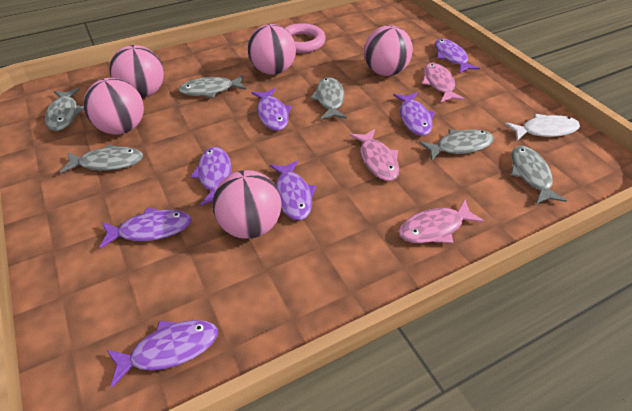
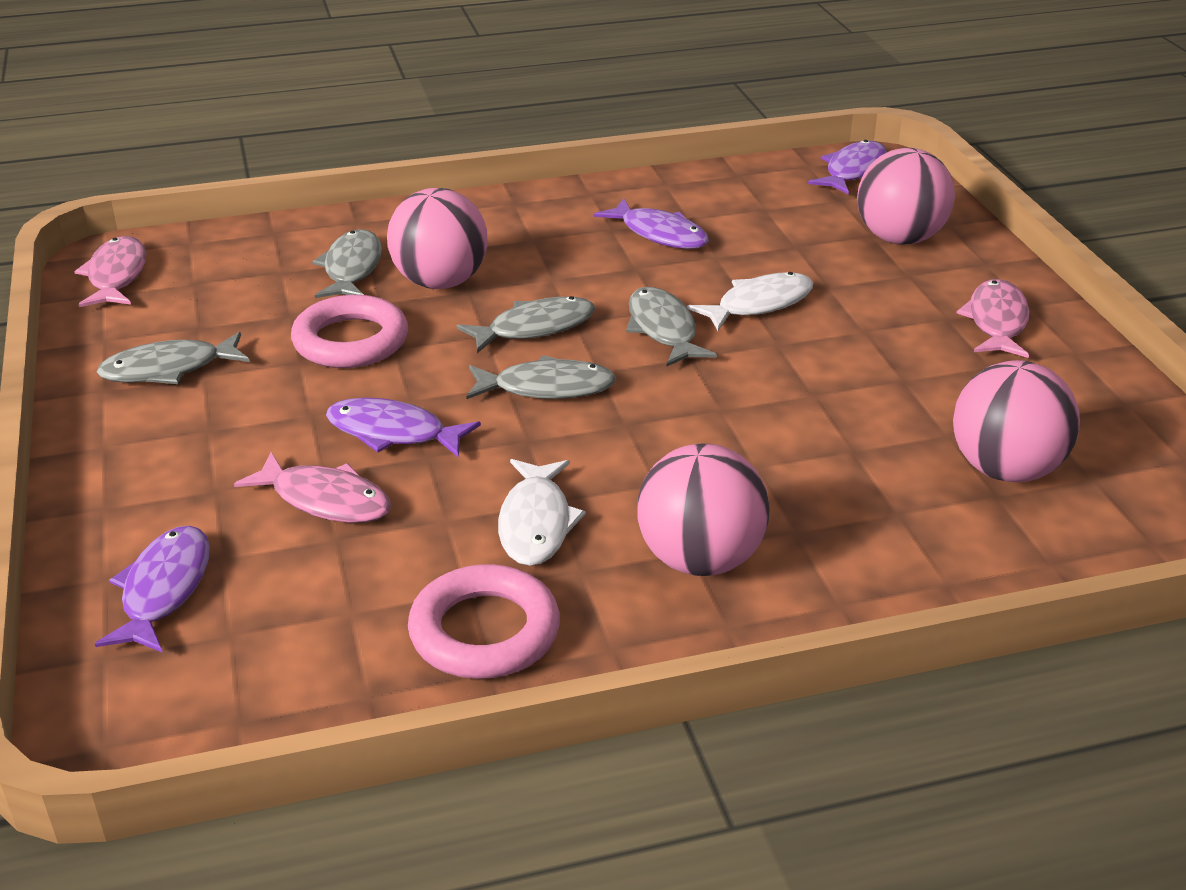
grey fish: 6 -> 5
pink ball: 5 -> 4
pink ring: 1 -> 2
purple fish: 7 -> 4
white fish: 1 -> 2

